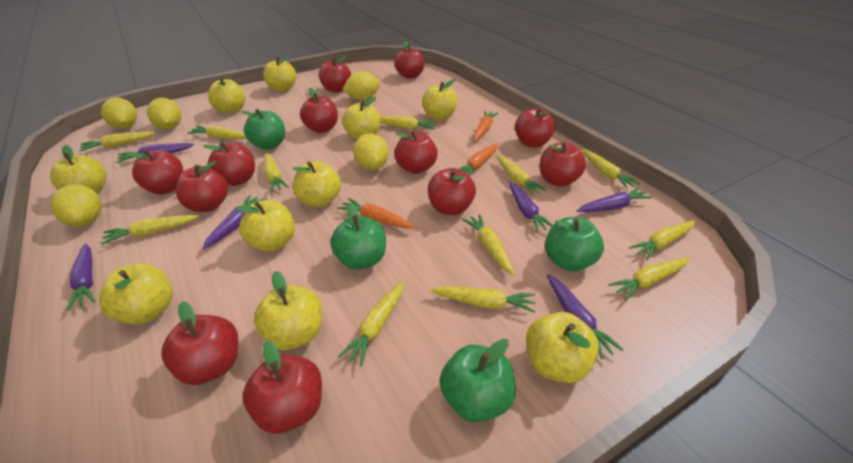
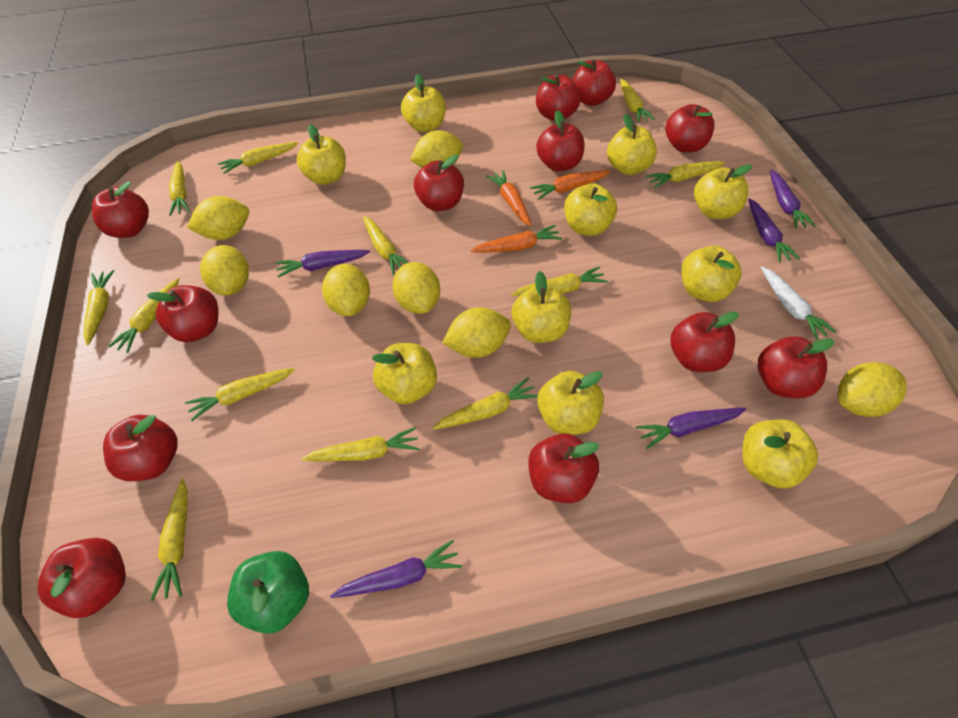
green apple: 4 -> 1
purple carrot: 6 -> 5
white carrot: 0 -> 1
yellow lemon: 5 -> 7

